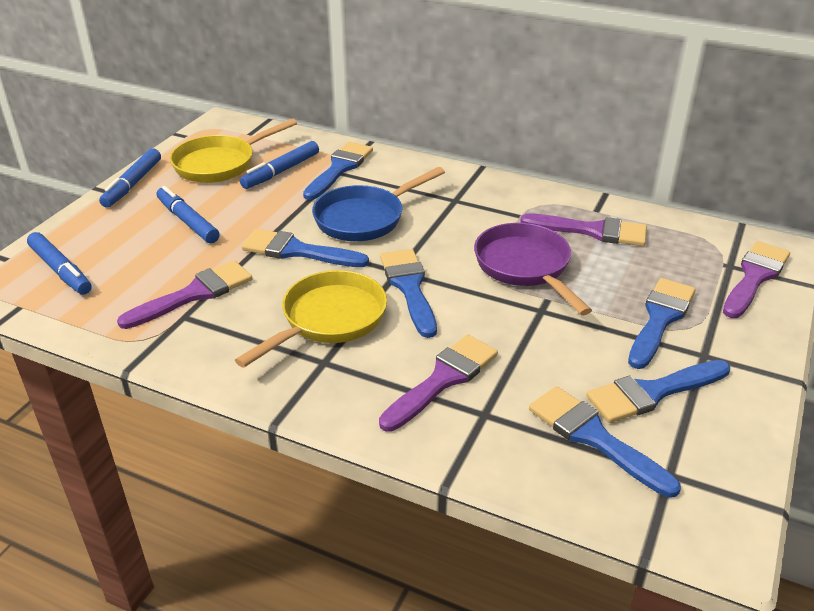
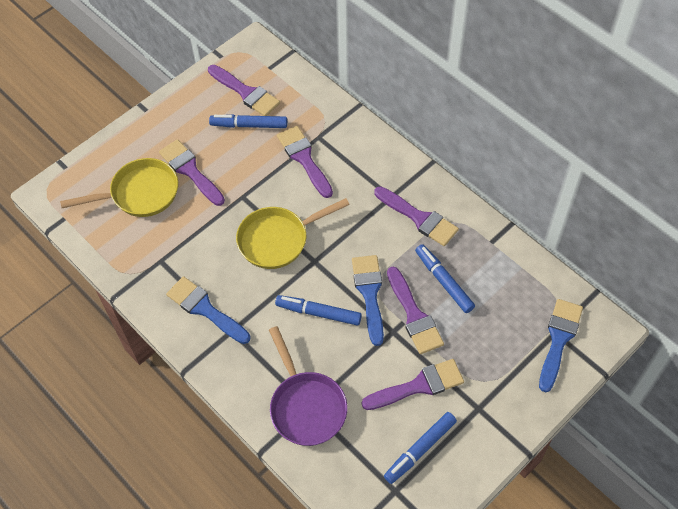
blue brush: 6 -> 3
blue pan: 1 -> 0
purple brush: 4 -> 6

